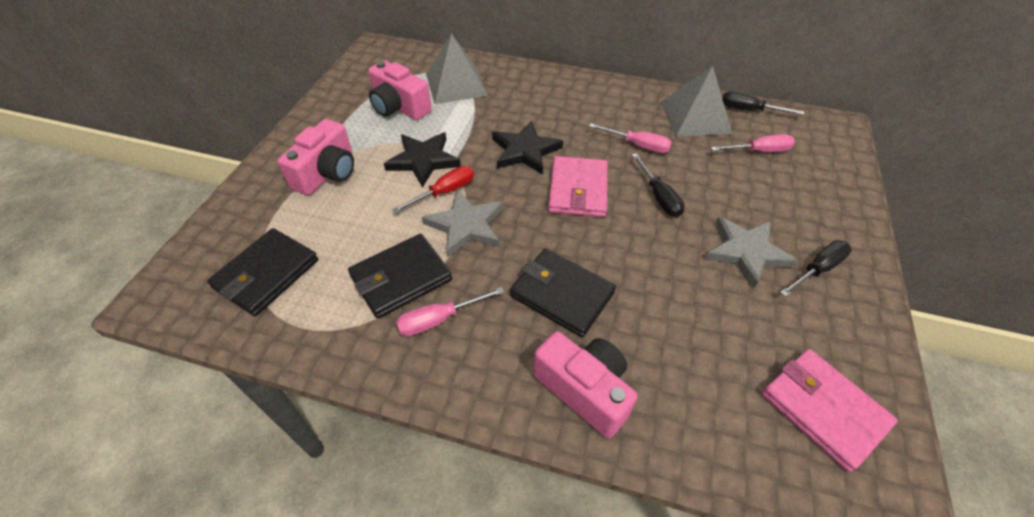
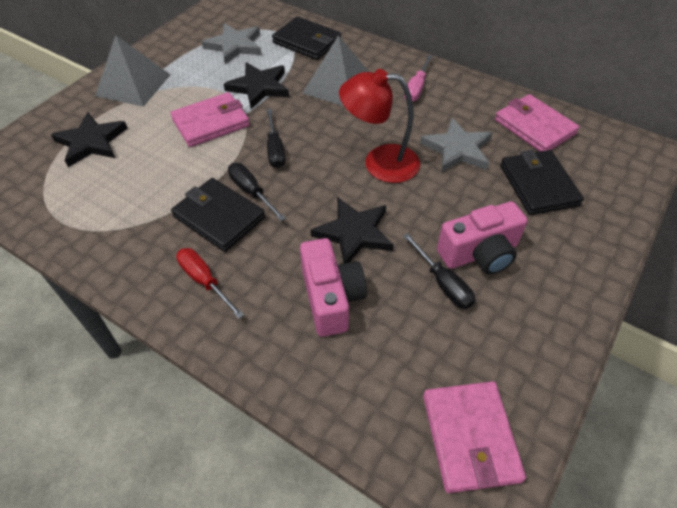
black star: 2 -> 3
pink camera: 3 -> 2
pink screwdriver: 3 -> 1
pink wallet: 2 -> 3
red lamp: 0 -> 1

